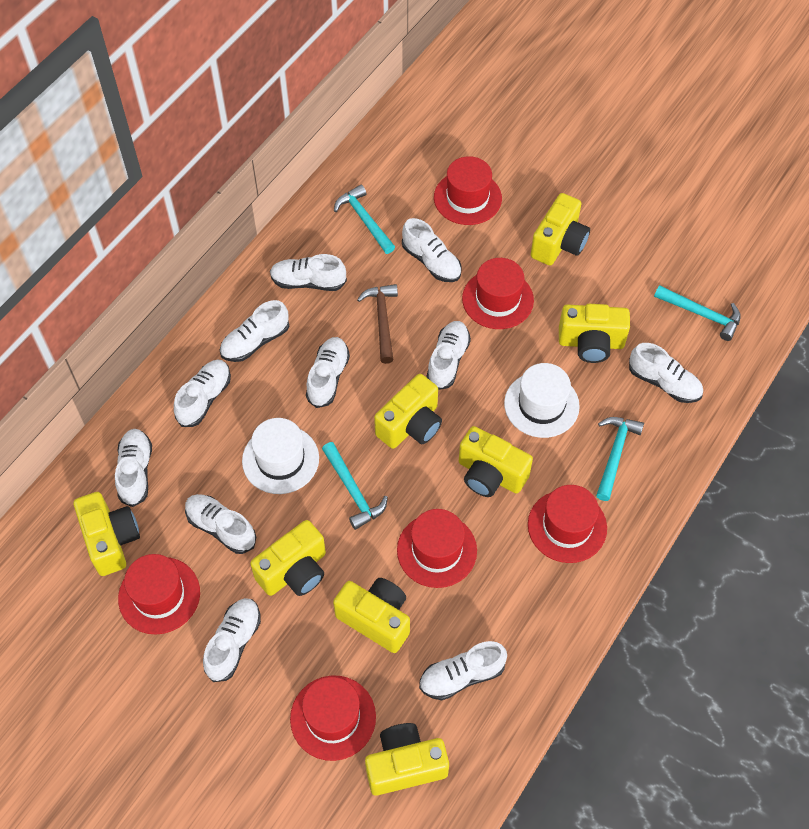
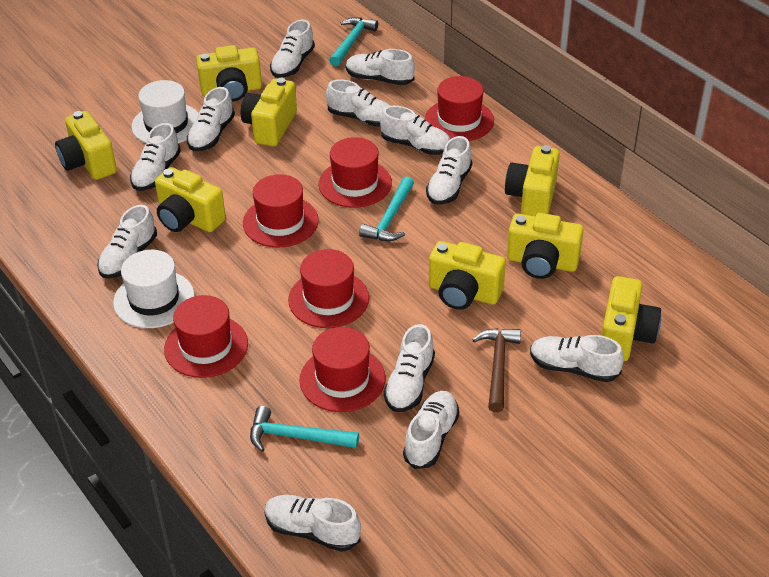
turquoise hammer: 4 -> 3
white shoe: 11 -> 12

